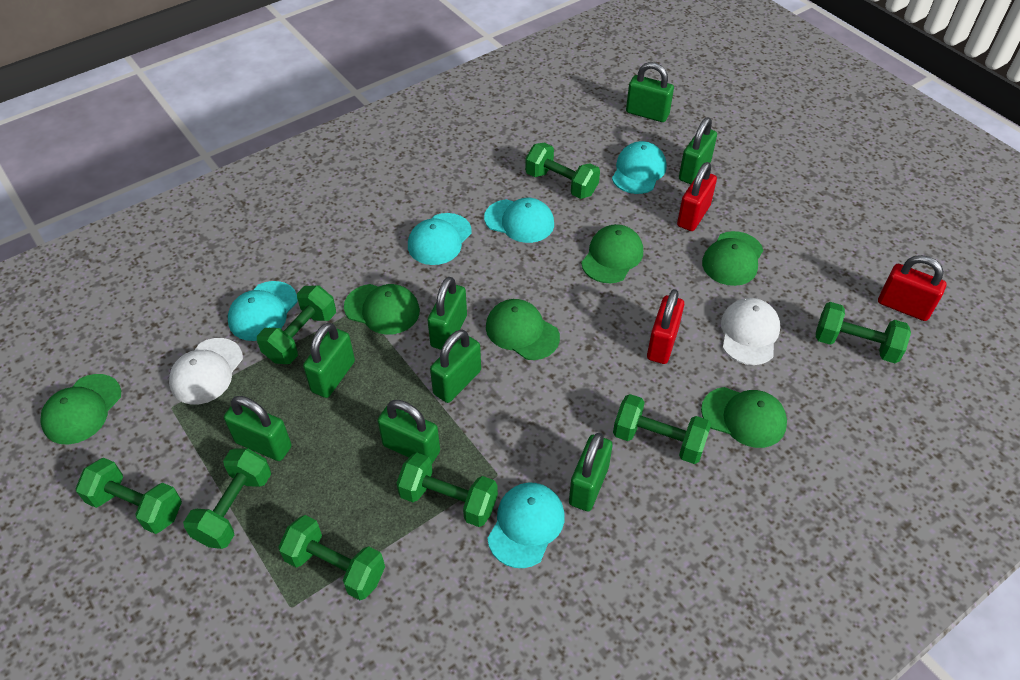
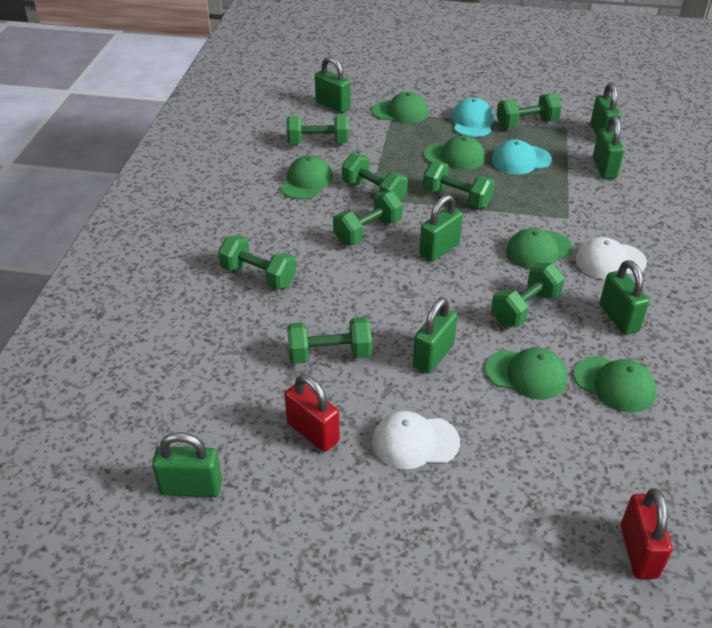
green padlock: 8 -> 7
red padlock: 3 -> 2
turquoise cap: 5 -> 2

